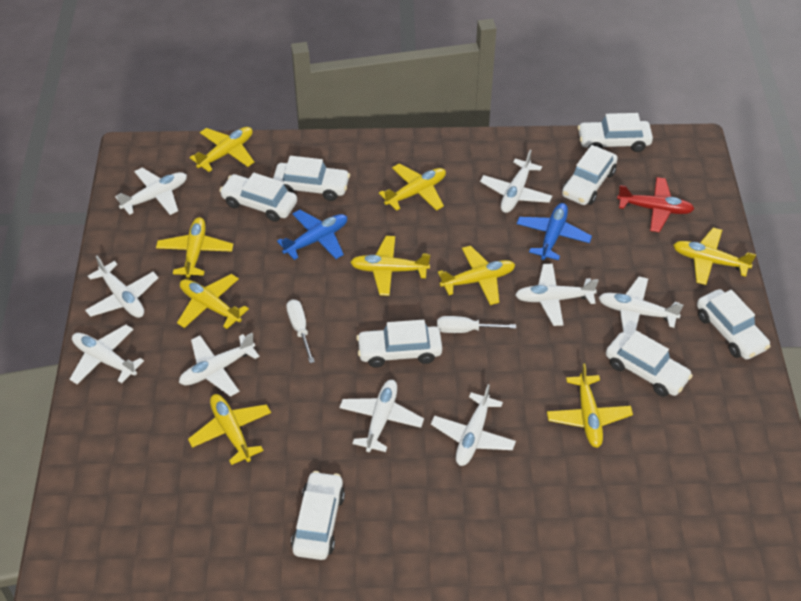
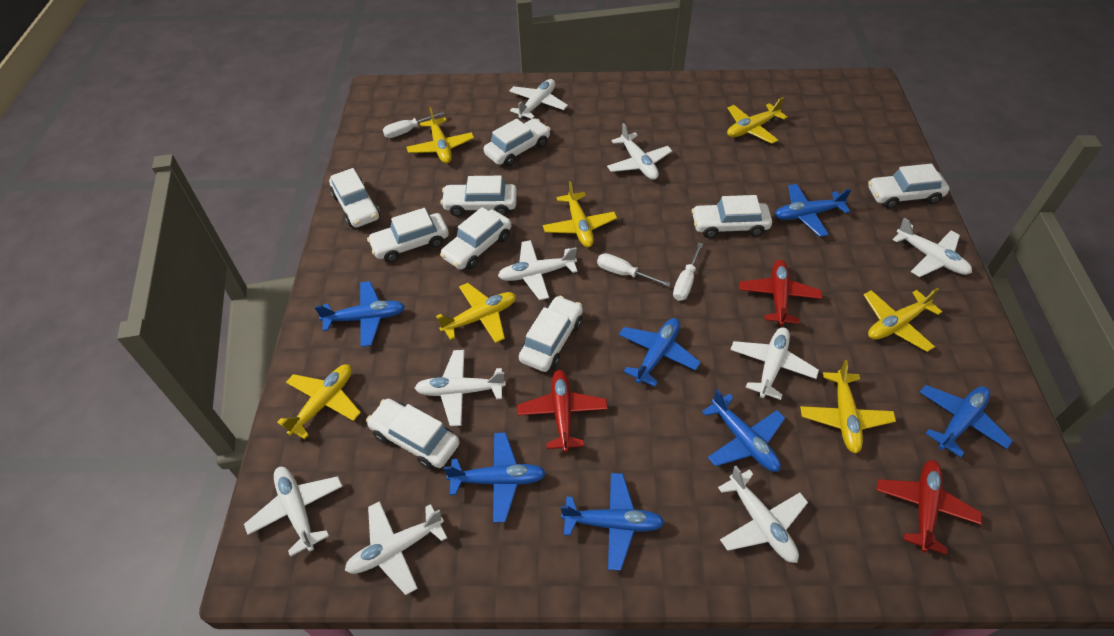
blue plane: 2 -> 7
red plane: 1 -> 3
white car: 8 -> 9
white screwdriver: 2 -> 3
yellow plane: 9 -> 7

